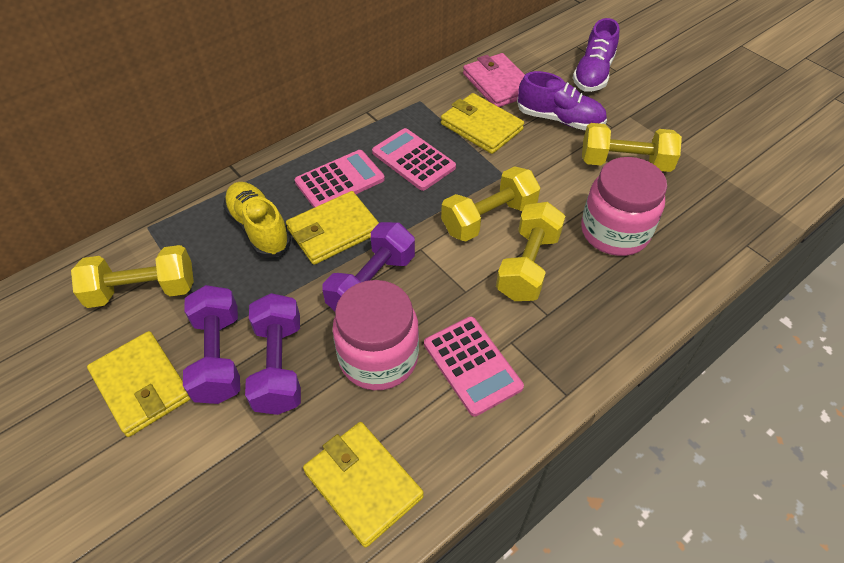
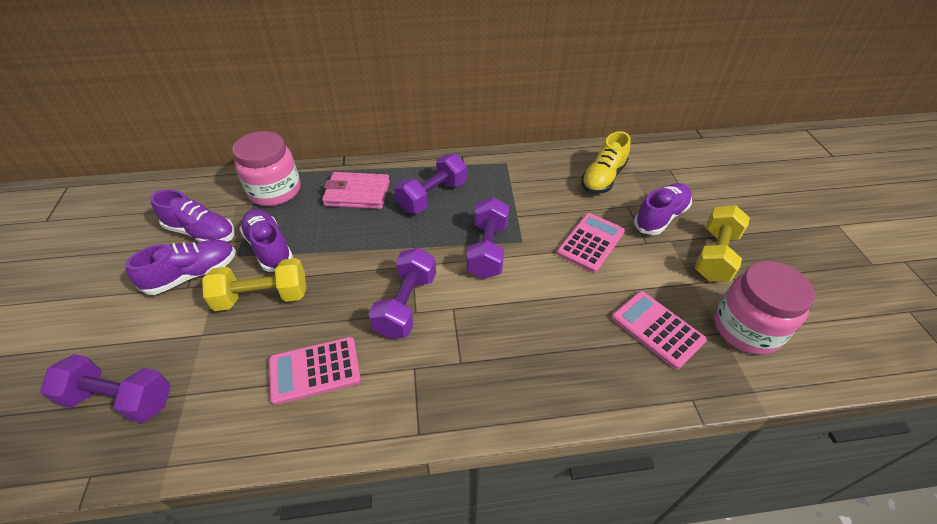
purple dumbbell: 3 -> 4
purple shoe: 2 -> 4
yellow dumbbell: 4 -> 2
yellow wallet: 4 -> 0

